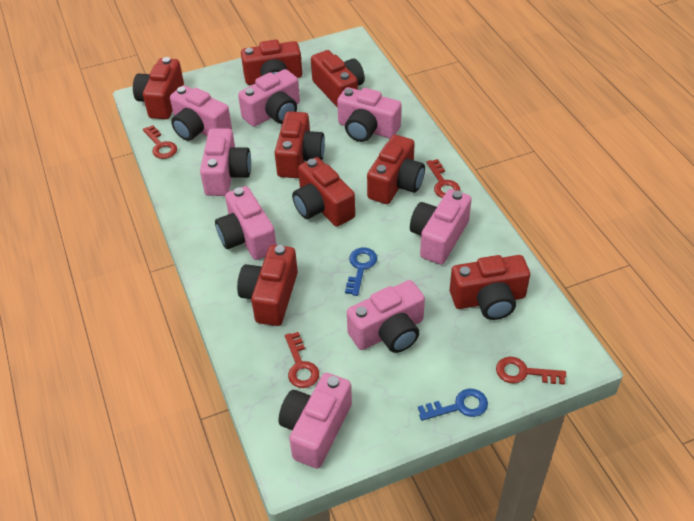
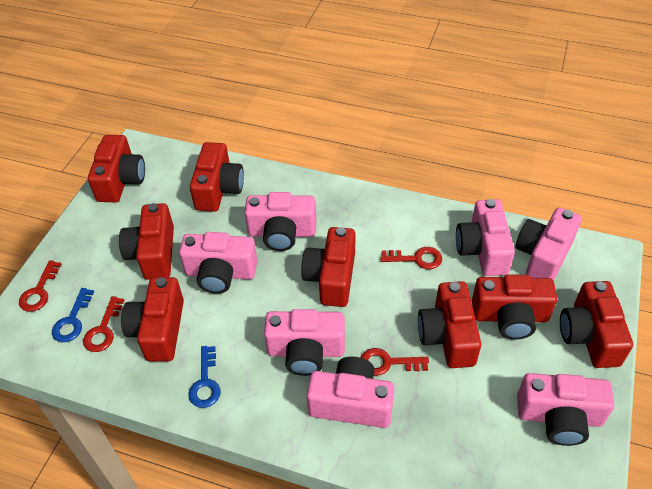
pink camera: 8 -> 7

